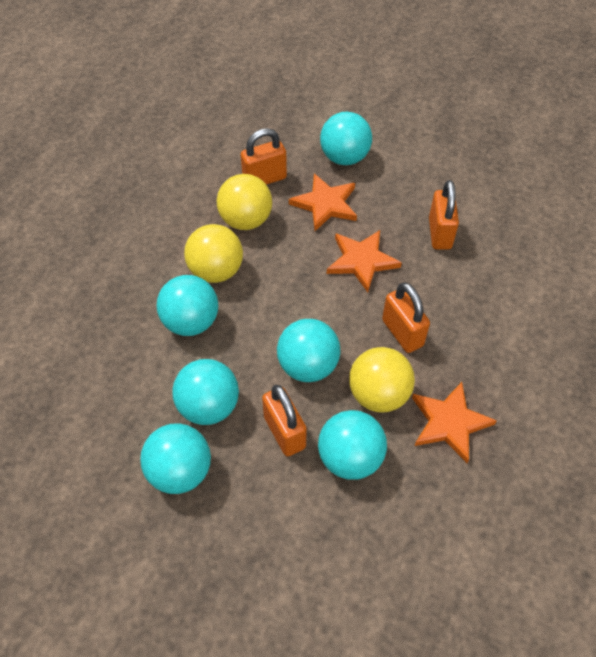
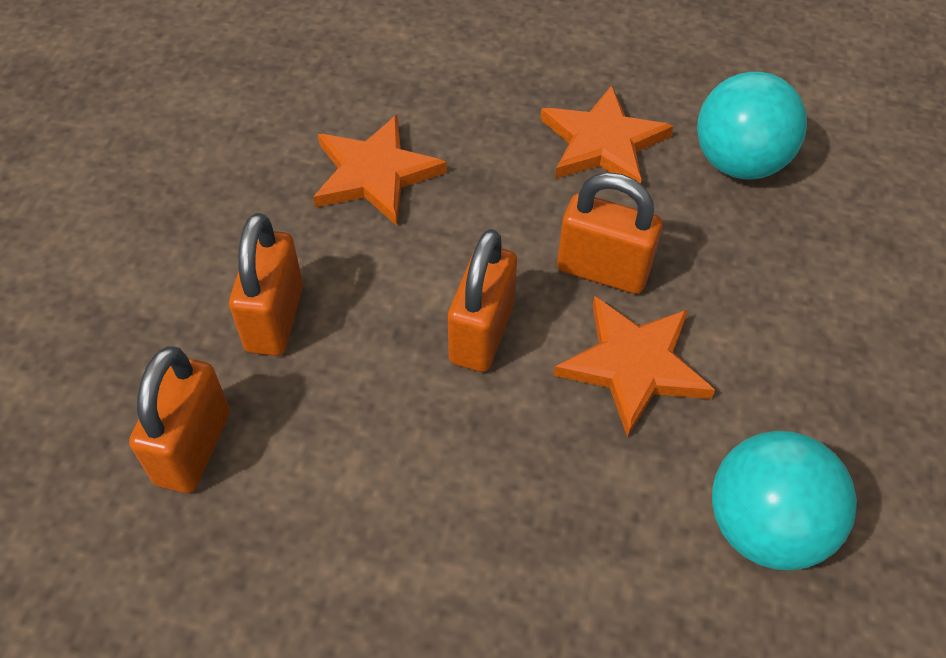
turquoise ball: 6 -> 2
yellow ball: 3 -> 0

